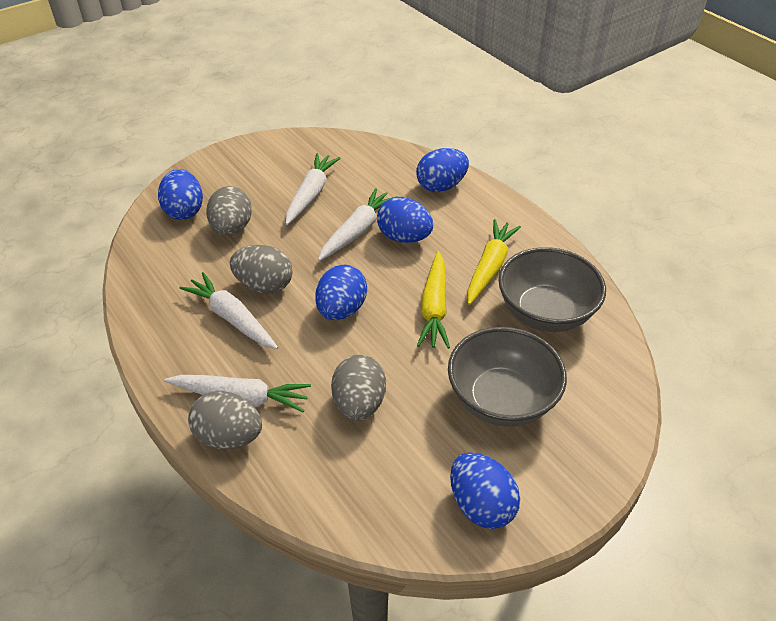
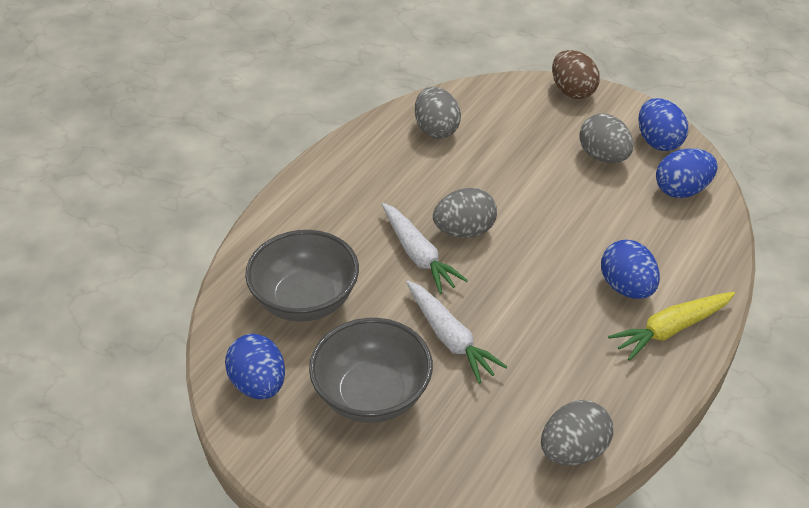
blue egg: 5 -> 4
brown egg: 0 -> 1
white carrot: 4 -> 2
yellow carrot: 2 -> 1

